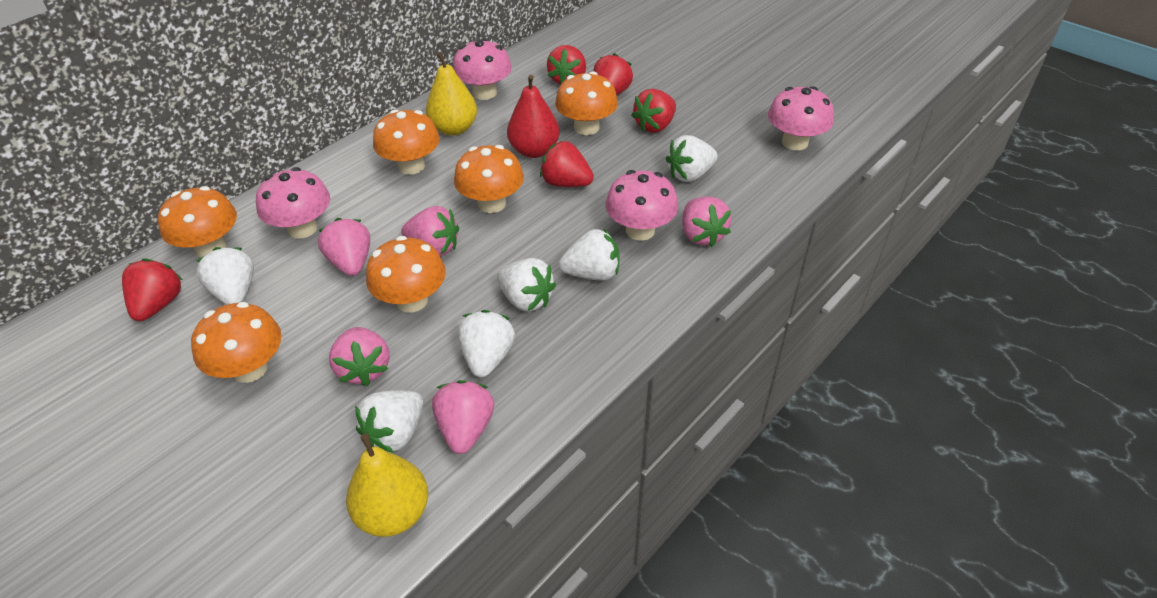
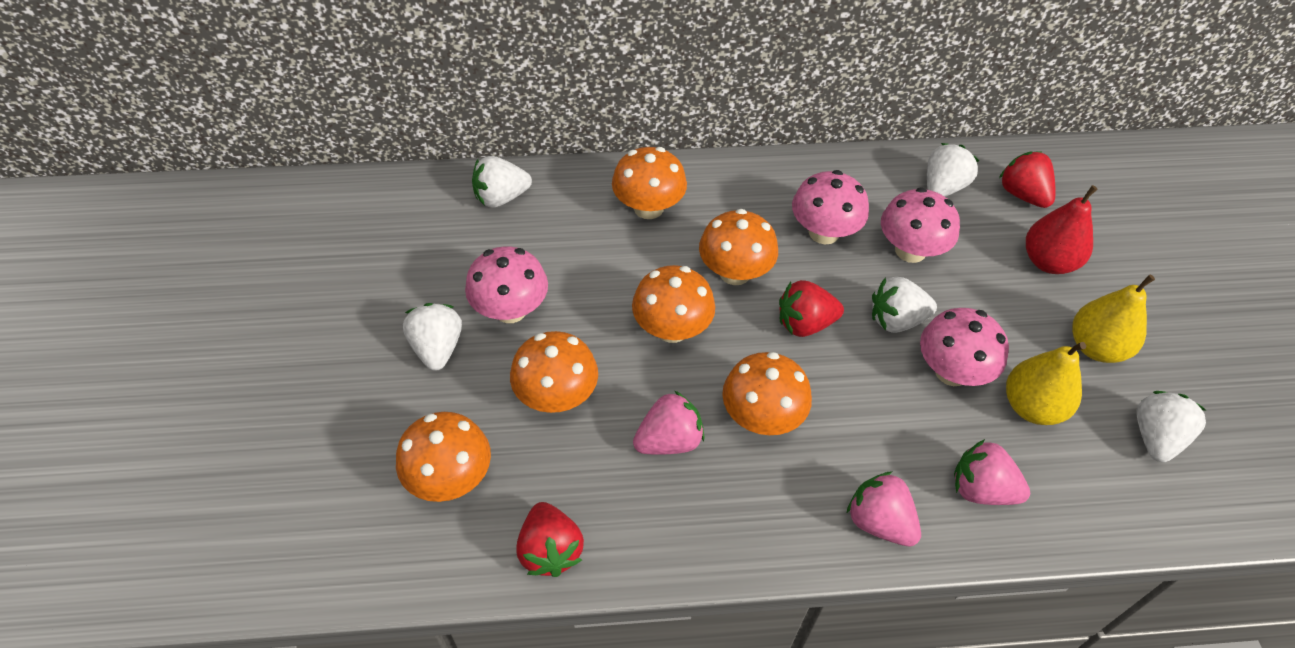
pink strawberry: 5 -> 3
red strawberry: 5 -> 3
white strawberry: 6 -> 5

